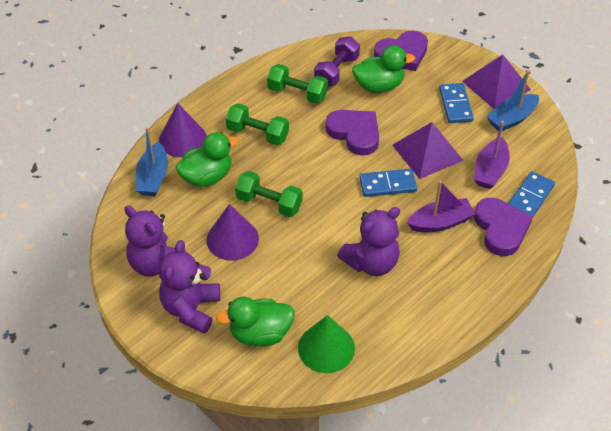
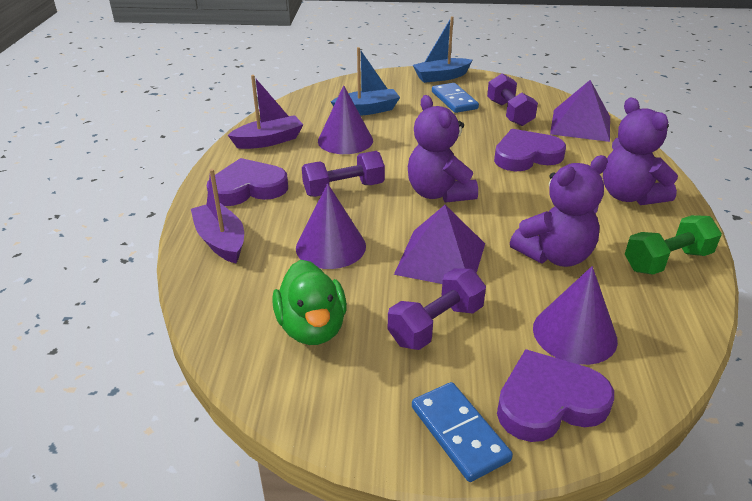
blue domino: 3 -> 2
green cone: 1 -> 0
green duck: 3 -> 1
green dumbbell: 3 -> 1
purple cone: 2 -> 3
purple dumbbell: 1 -> 3

